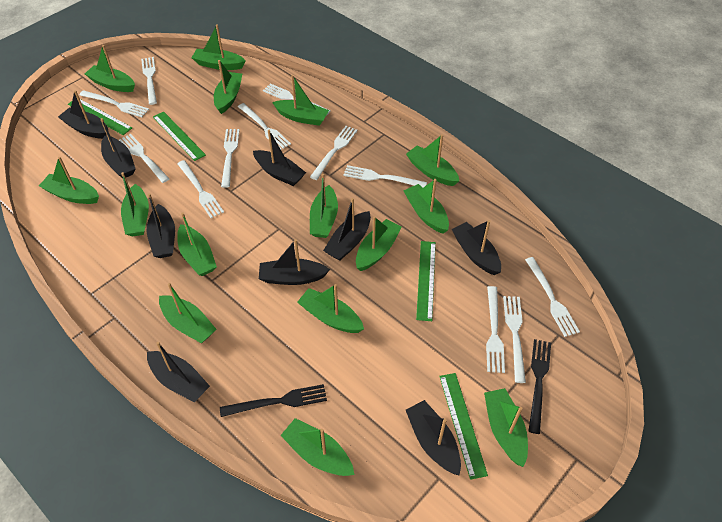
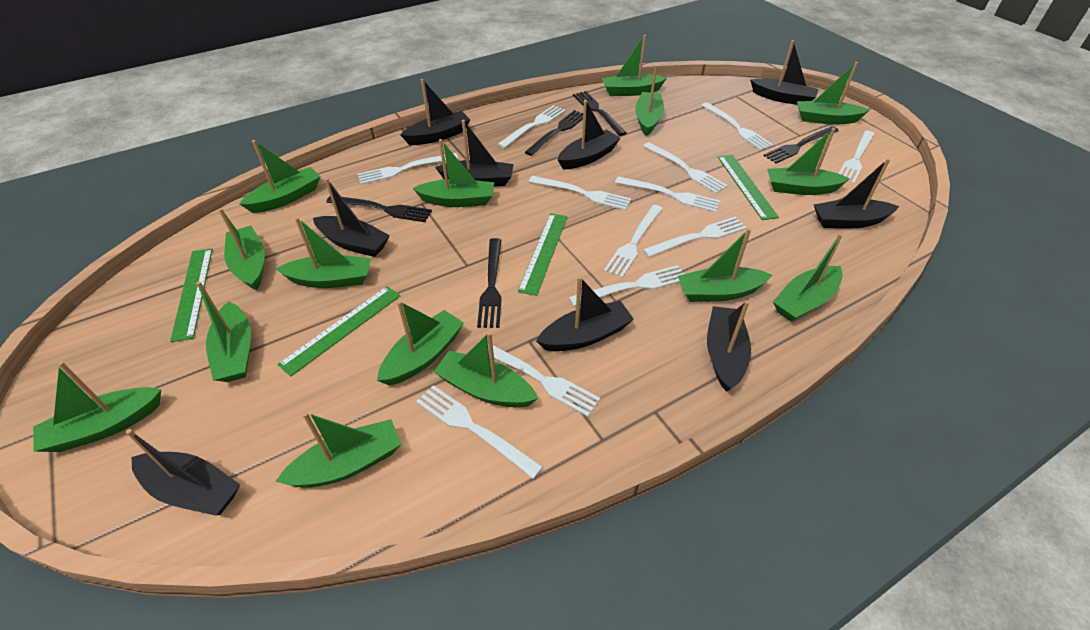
black fork: 2 -> 5

